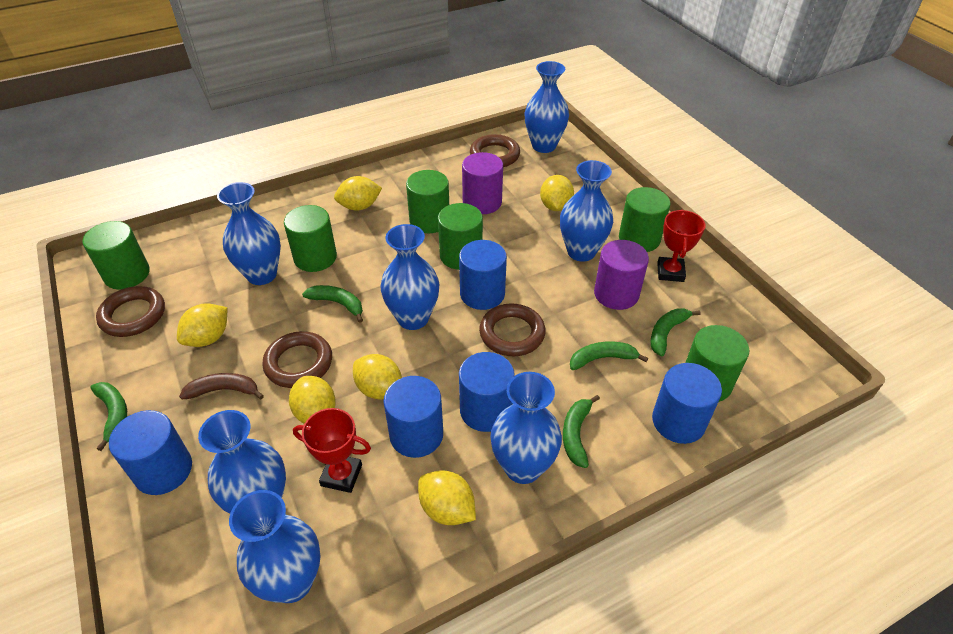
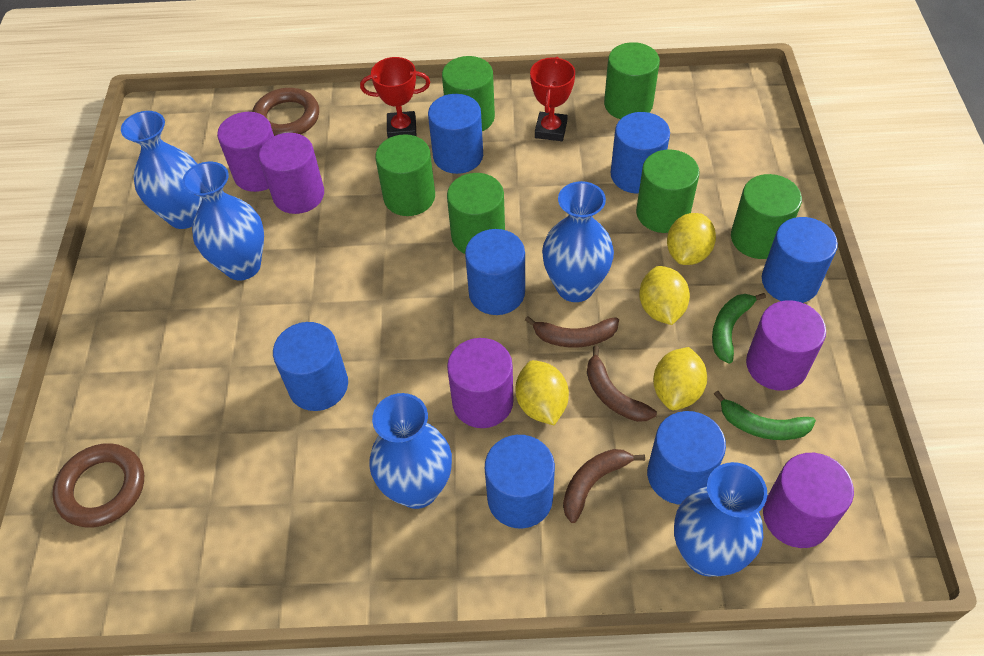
blue cylinder: 5 -> 7
blue vase: 7 -> 5
brown banana: 1 -> 3
brown ring: 4 -> 2
green banana: 5 -> 2
purple cylinder: 2 -> 5
yellow lemon: 6 -> 4

